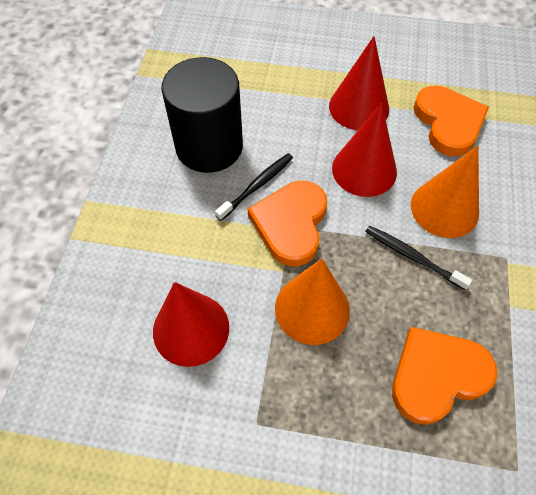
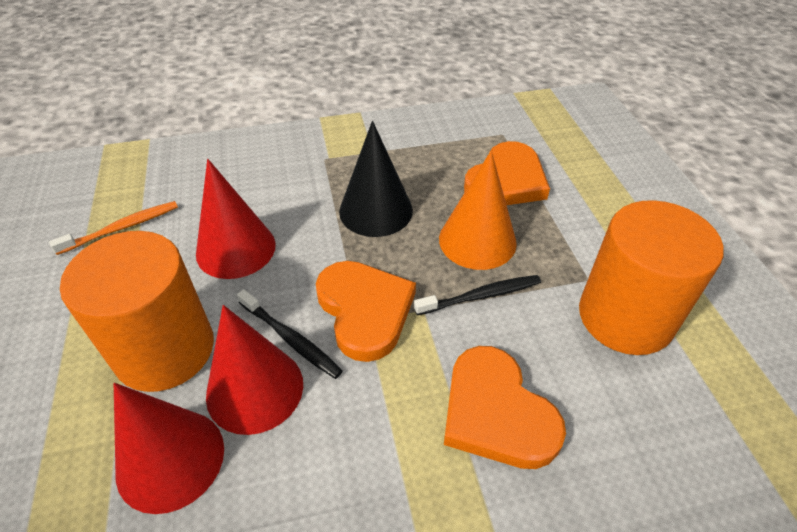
black cone: 0 -> 1
black cylinder: 1 -> 0
orange cone: 2 -> 1
orange cylinder: 0 -> 2
orange toothbrush: 0 -> 1

